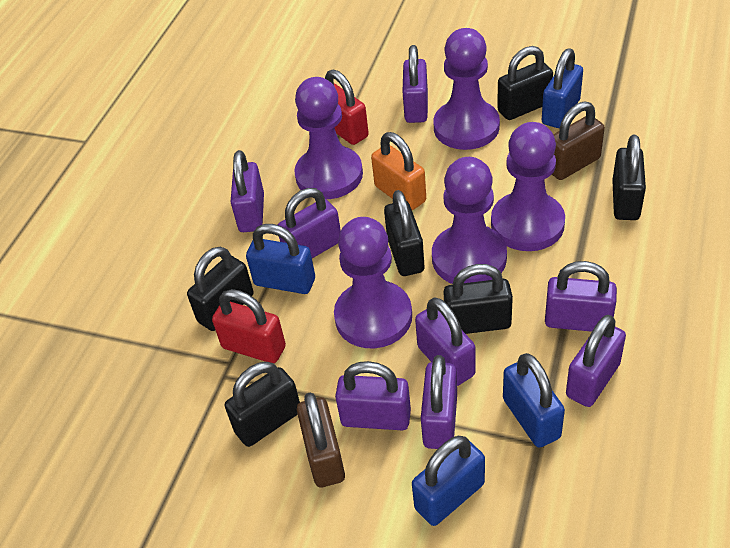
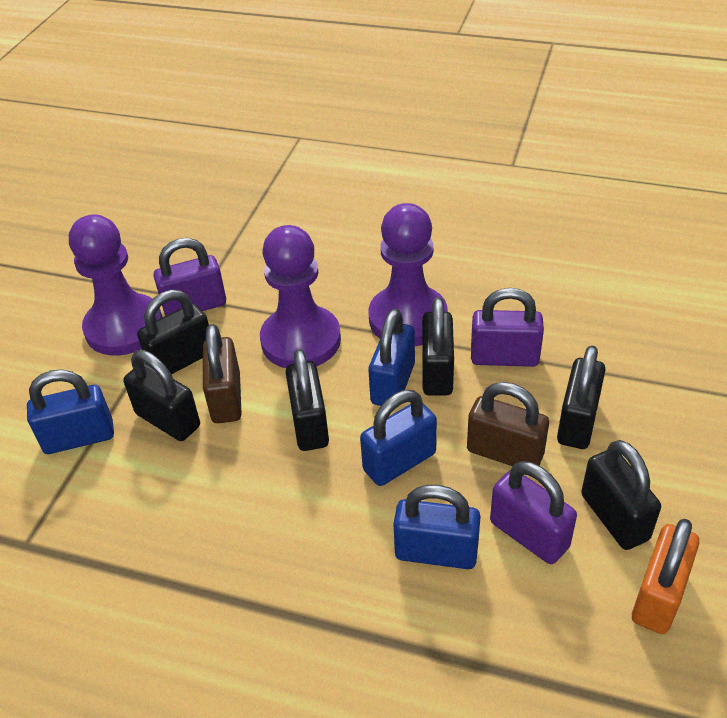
purple padlock: 8 -> 3
purple pawn: 5 -> 3
red padlock: 2 -> 0

